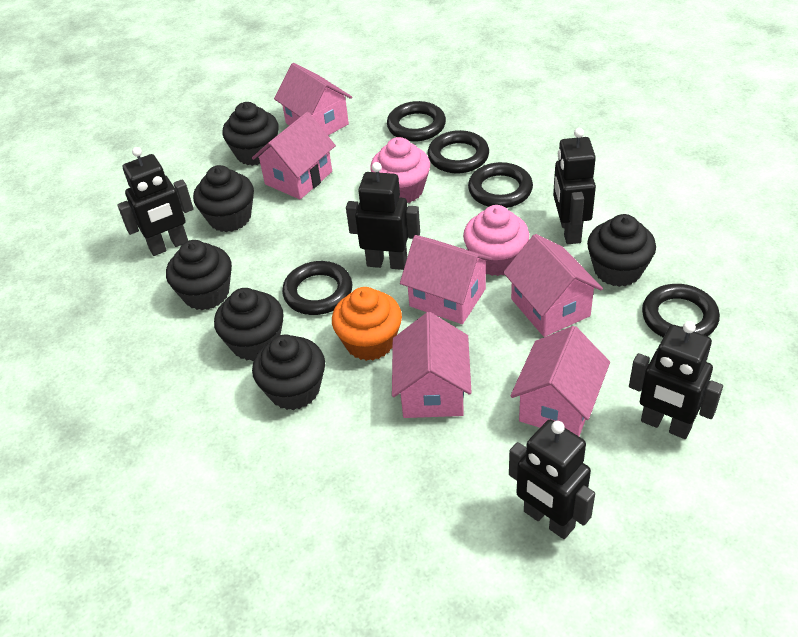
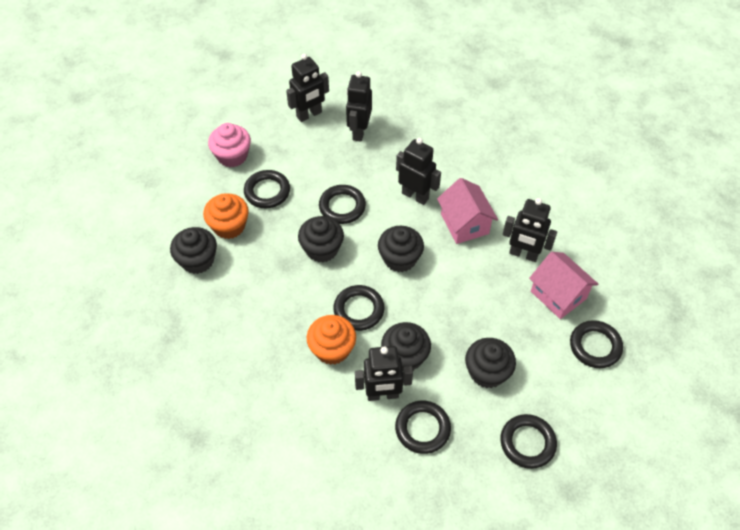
black cupcake: 6 -> 5
black ring: 5 -> 6
orange cupcake: 1 -> 2
pink cupcake: 2 -> 1
pink house: 6 -> 2

